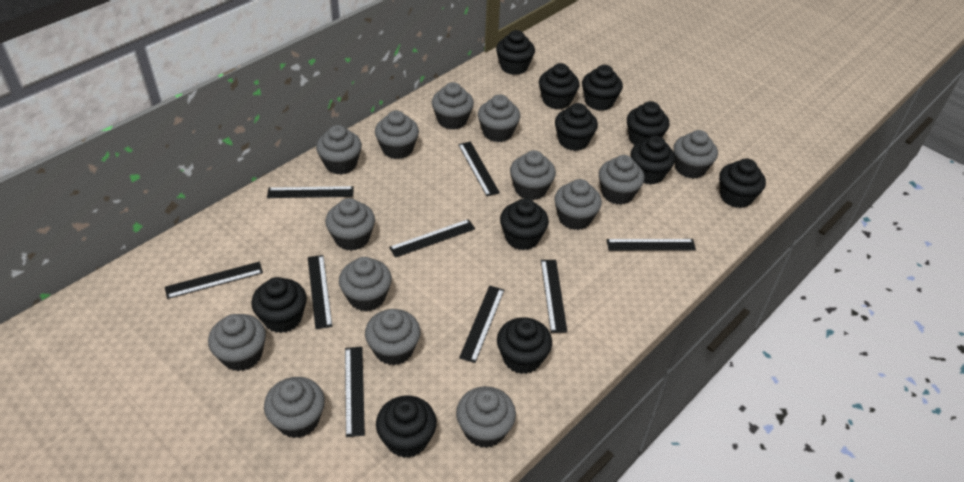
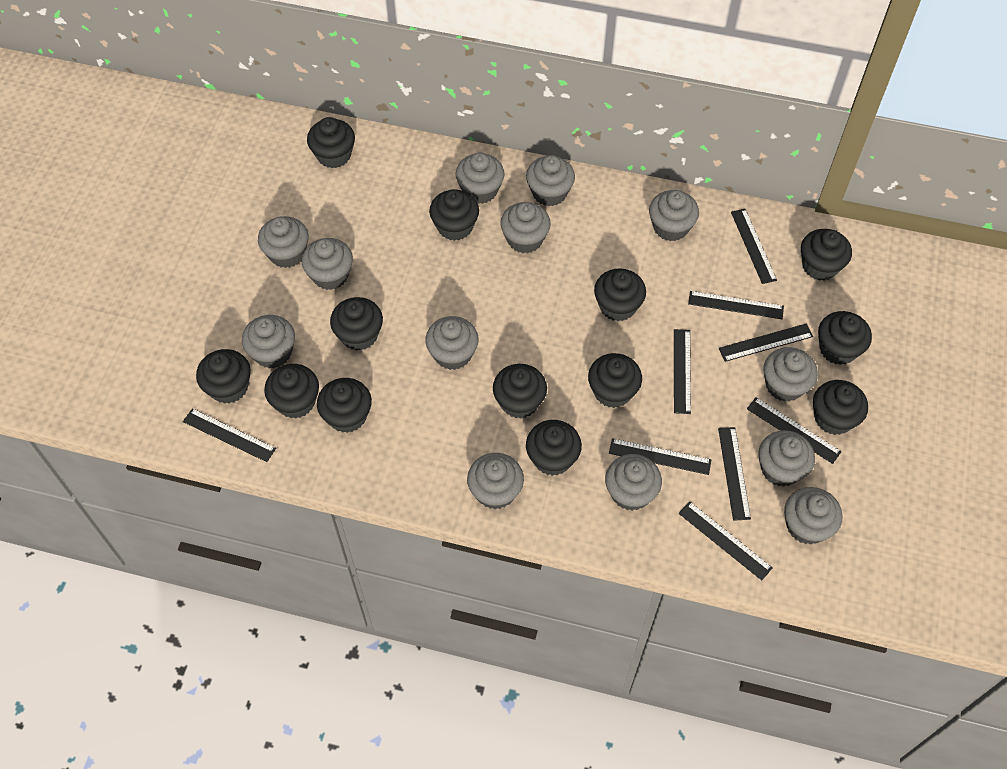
black cupcake: 11 -> 13
grey cupcake: 14 -> 13

